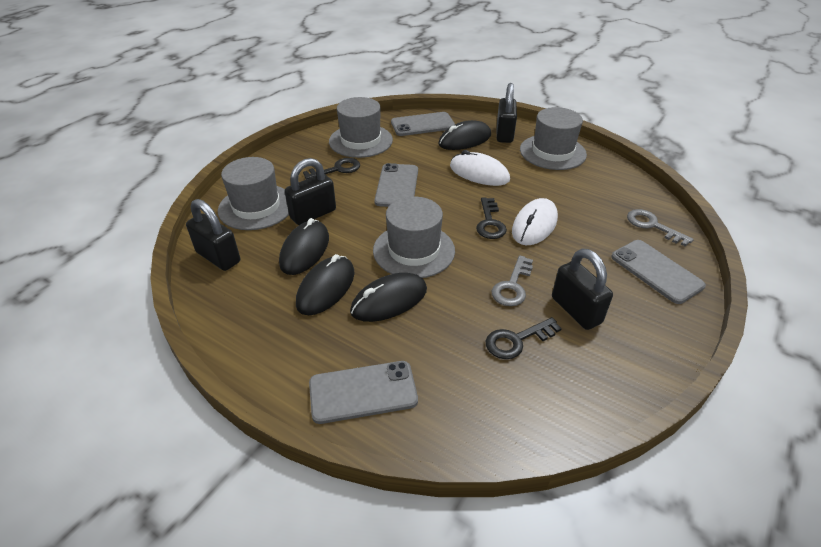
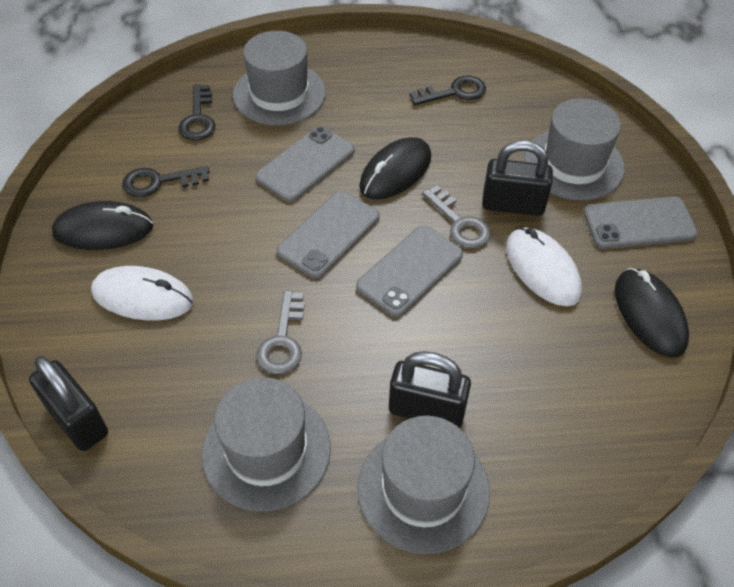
black mouse: 4 -> 3
black padlock: 4 -> 3

